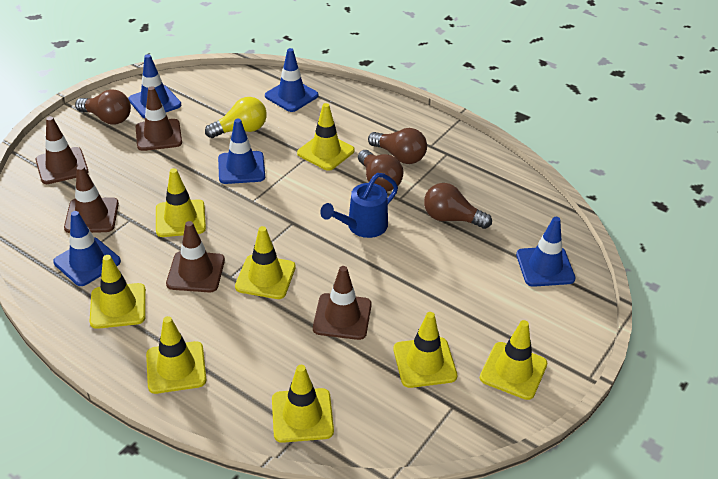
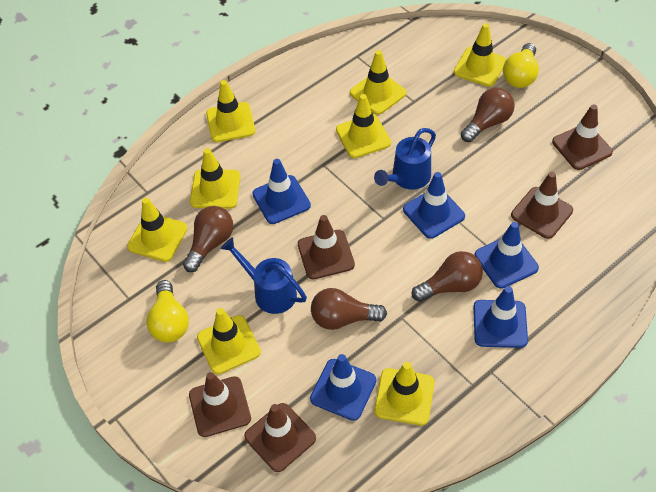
blue watering can: 1 -> 2
yellow light bulb: 1 -> 2

